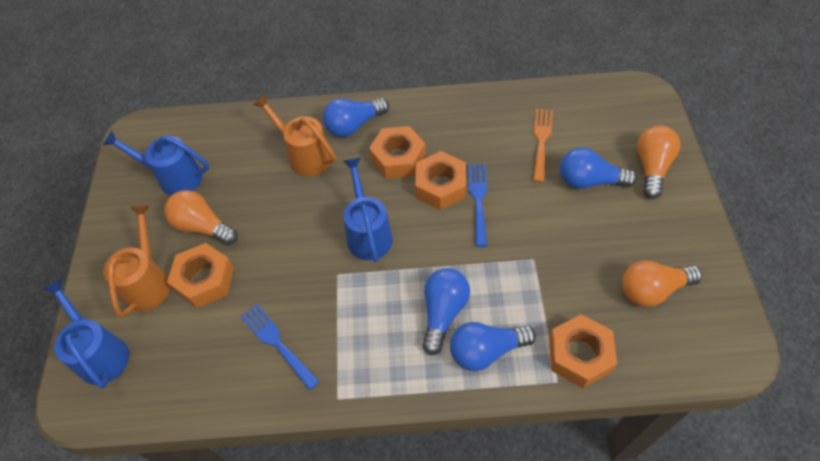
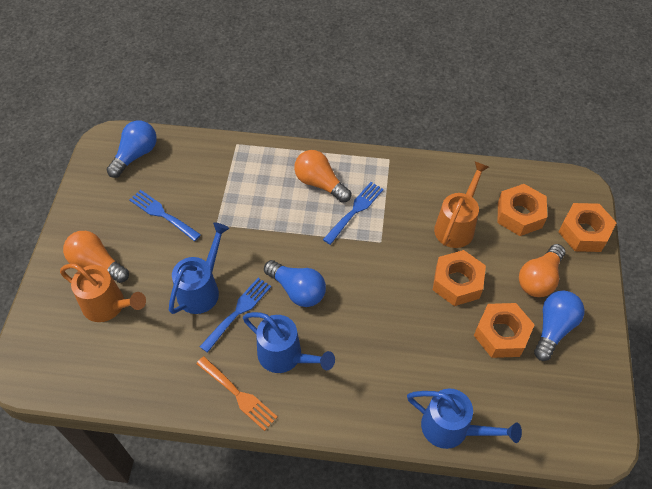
blue fork: 2 -> 3
blue light bulb: 4 -> 3

